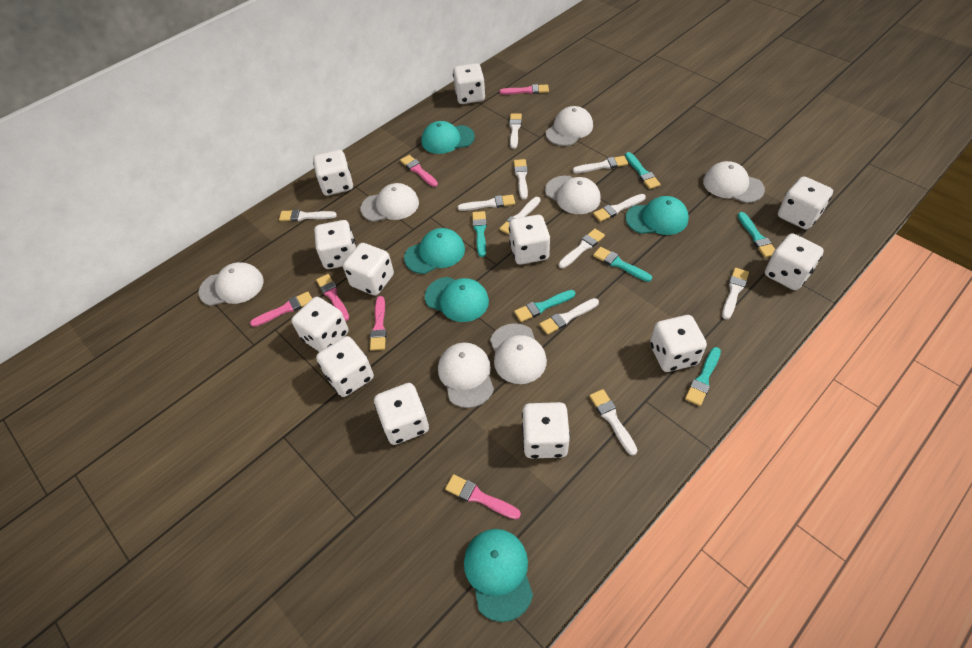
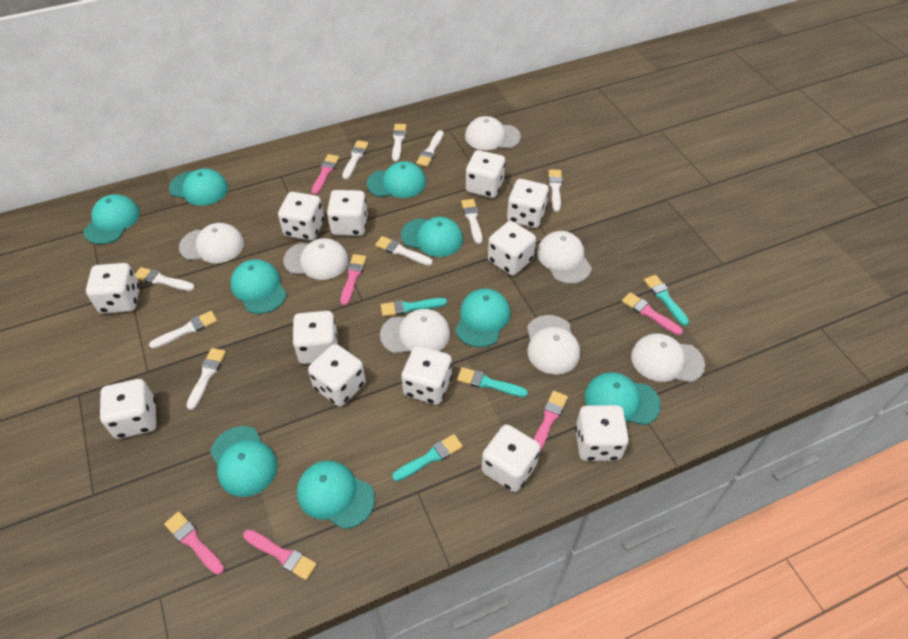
turquoise brush: 6 -> 4
turquoise cap: 5 -> 9
white brush: 11 -> 9

